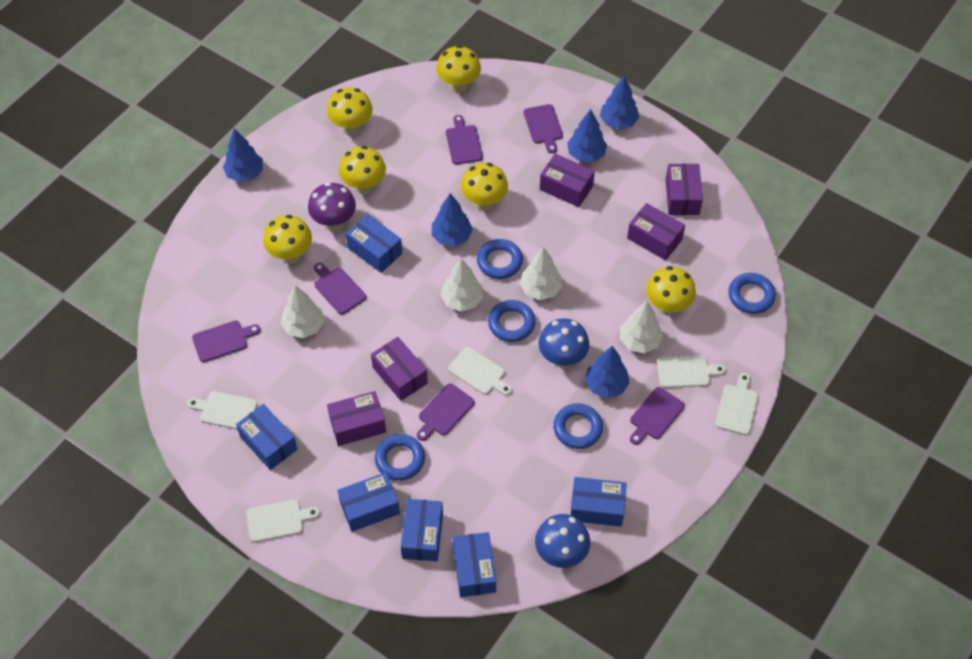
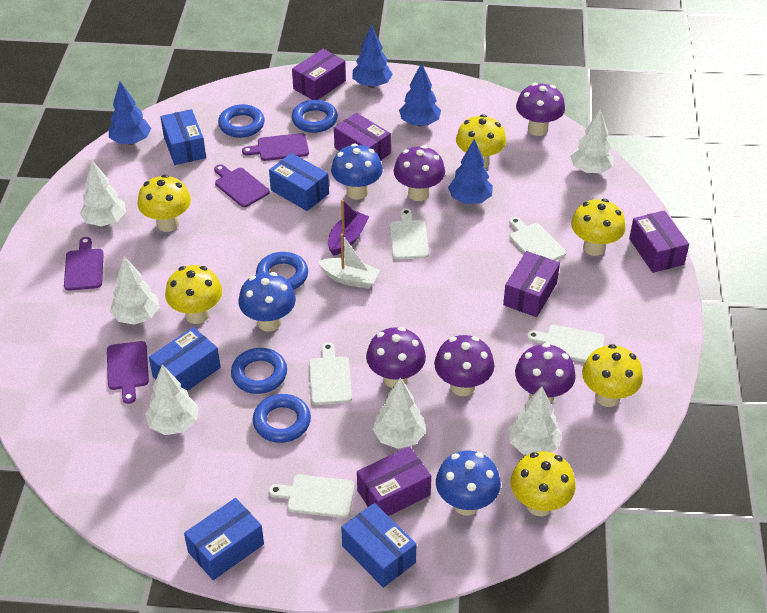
blue box: 6 -> 5
blue mushroom: 2 -> 3
blue tree: 5 -> 4
purple boat: 0 -> 1
purple cutting board: 6 -> 4
purple mushroom: 1 -> 5
white boat: 0 -> 1
white tree: 4 -> 6

